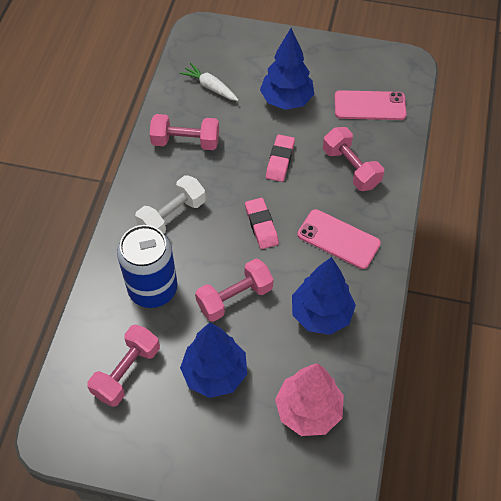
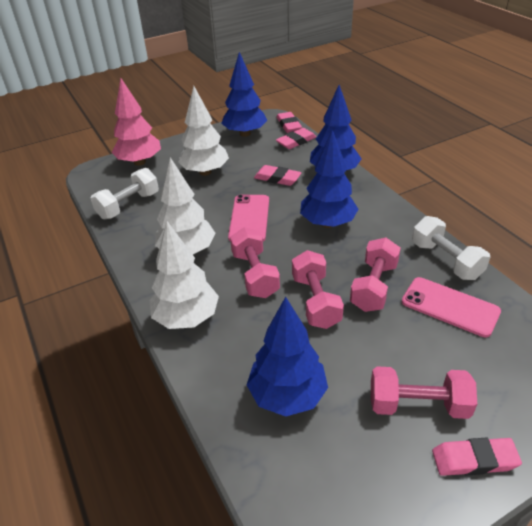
blue can: 1 -> 0
blue tree: 3 -> 4
pink eraser: 2 -> 4
white carrot: 1 -> 0
white dumbbell: 1 -> 2
white tree: 0 -> 3

